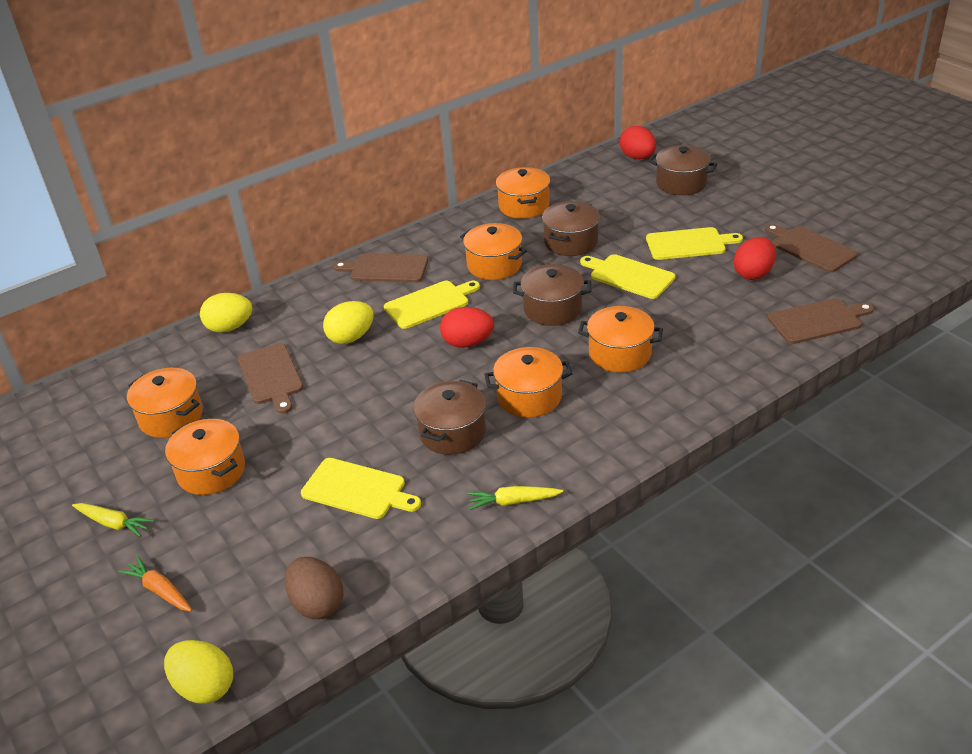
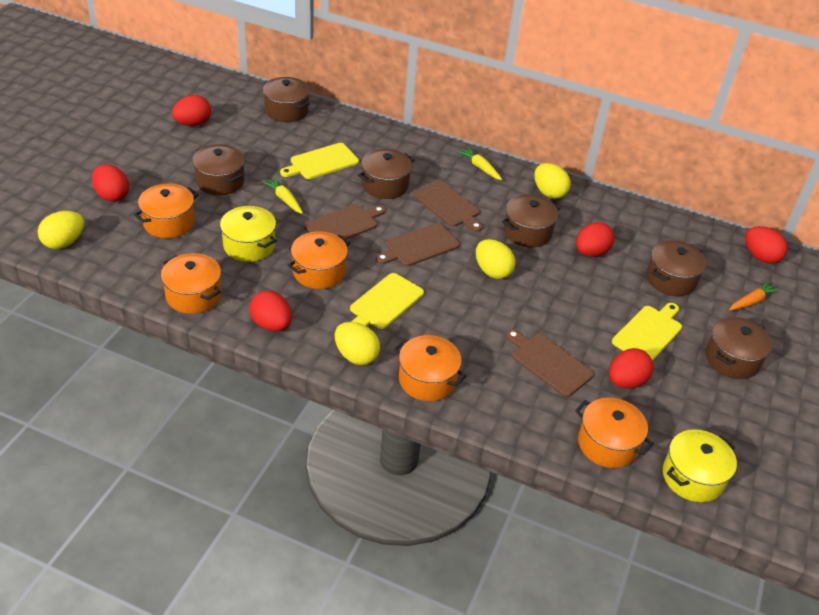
brown egg: 1 -> 0
brown pot: 4 -> 6
orange pot: 6 -> 5
red egg: 3 -> 6
yellow cutting board: 4 -> 3
yellow egg: 3 -> 4
yellow pot: 0 -> 2

